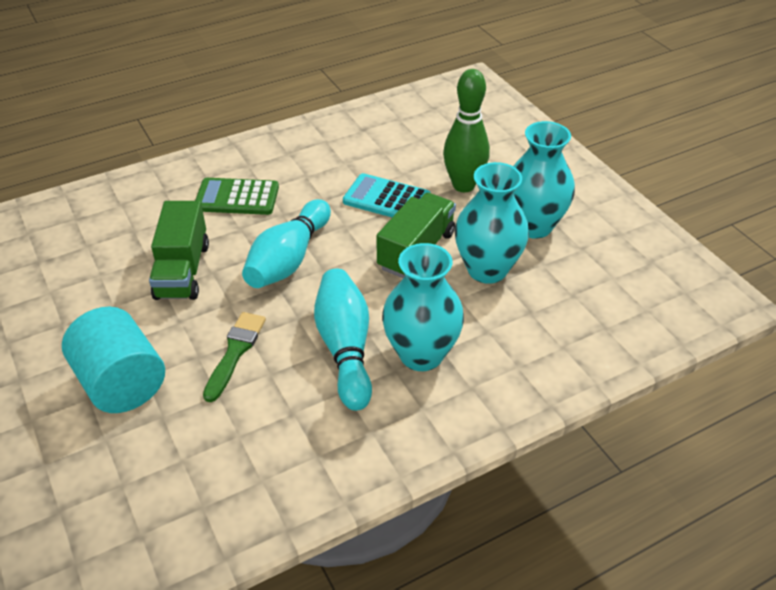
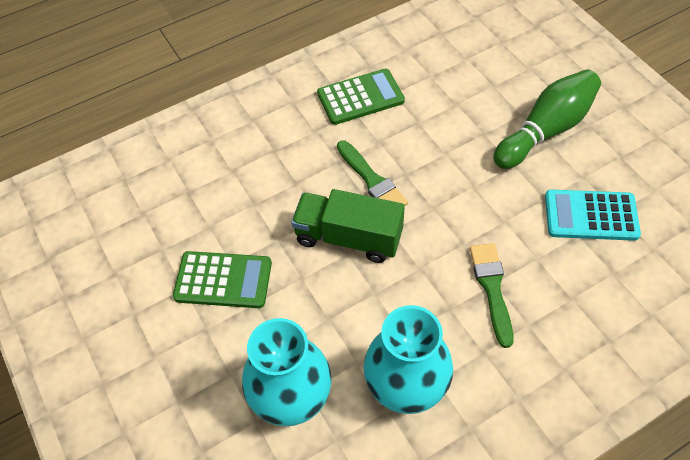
green brush: 1 -> 2
green calculator: 1 -> 2
green truck: 2 -> 1
turquoise bowling pin: 2 -> 0
turquoise cylinder: 1 -> 0
turquoise vase: 3 -> 2

